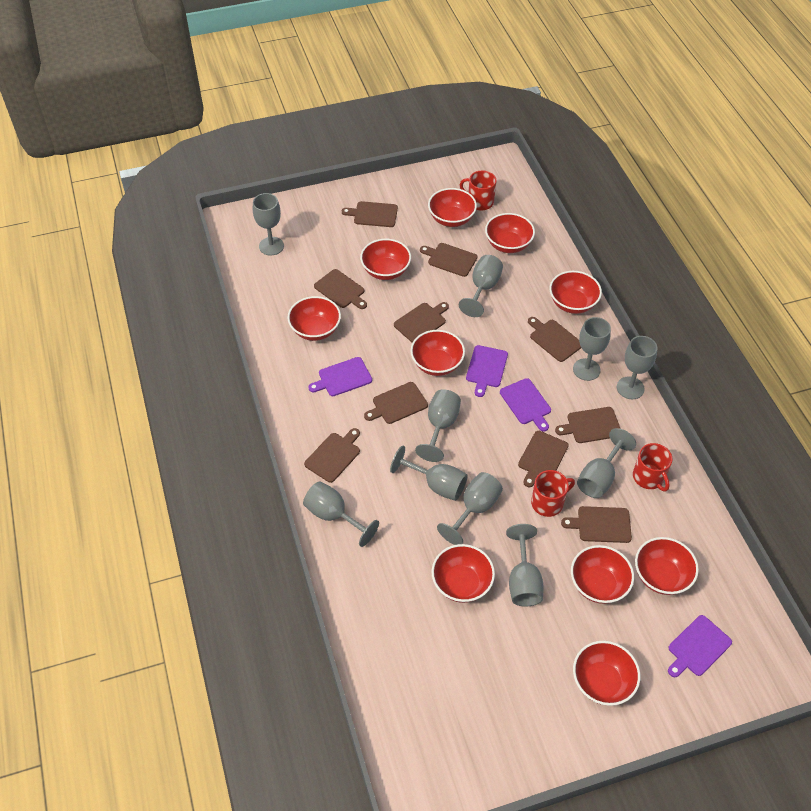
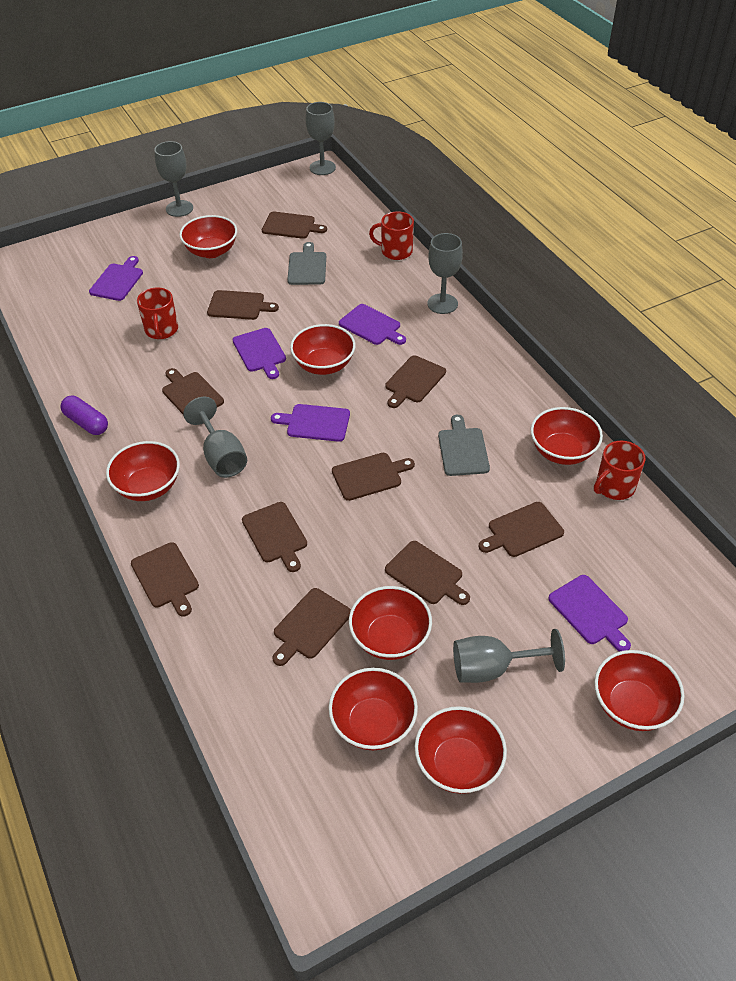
grey cutting board: 0 -> 2
grey goblet: 10 -> 5
purple capsule: 0 -> 1
purple cutting board: 4 -> 5
red bowl: 10 -> 8

